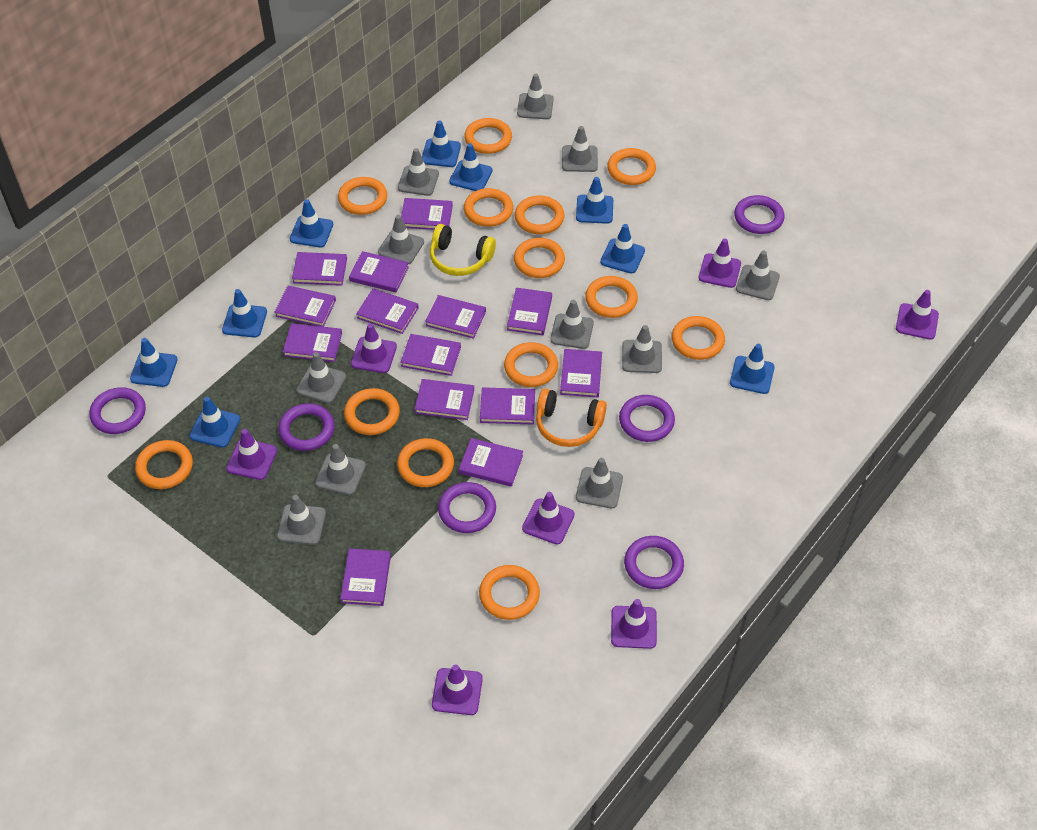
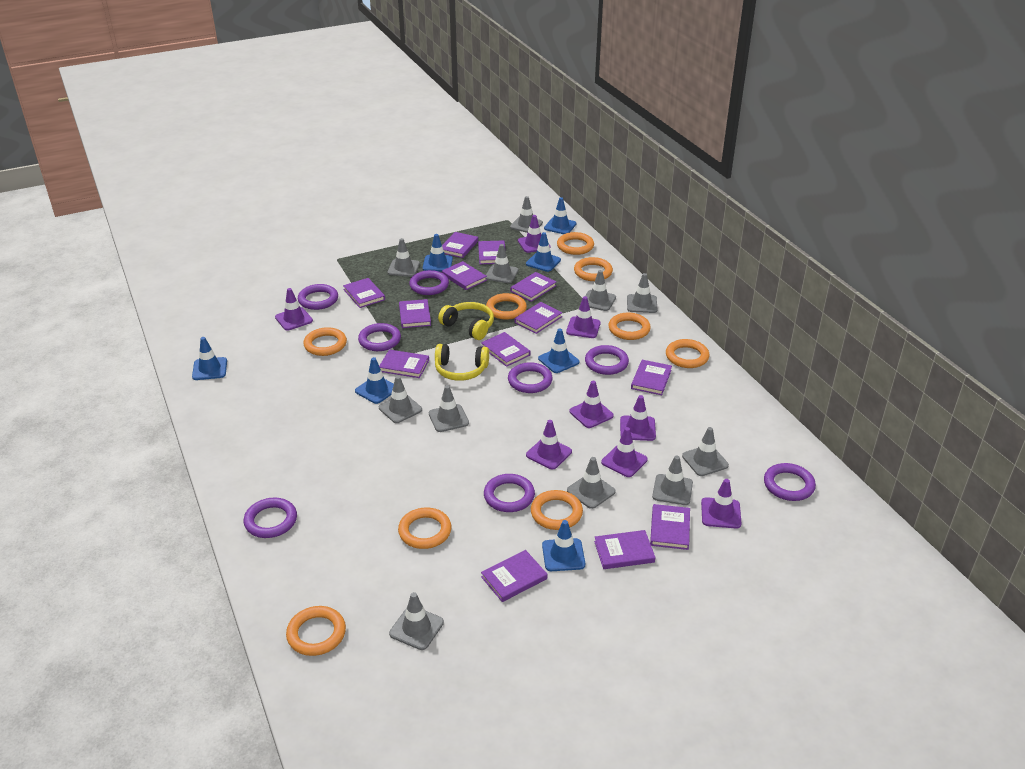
blue traffic cone: 9 -> 7
orange headphones: 1 -> 0
orange ring: 13 -> 9
purple book: 14 -> 13
purple ring: 6 -> 8
purple traffic cone: 7 -> 8
yellow headphones: 1 -> 2

